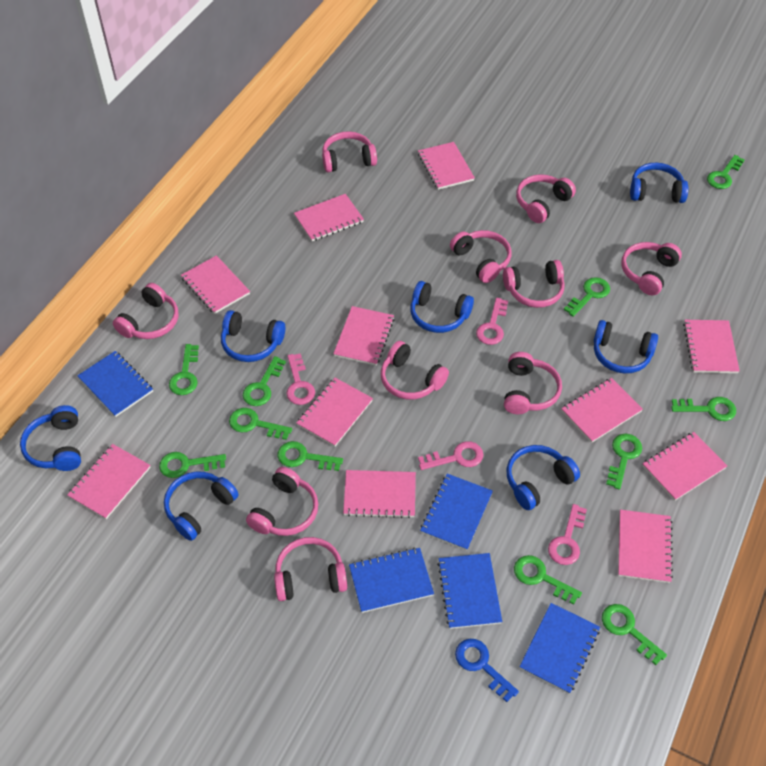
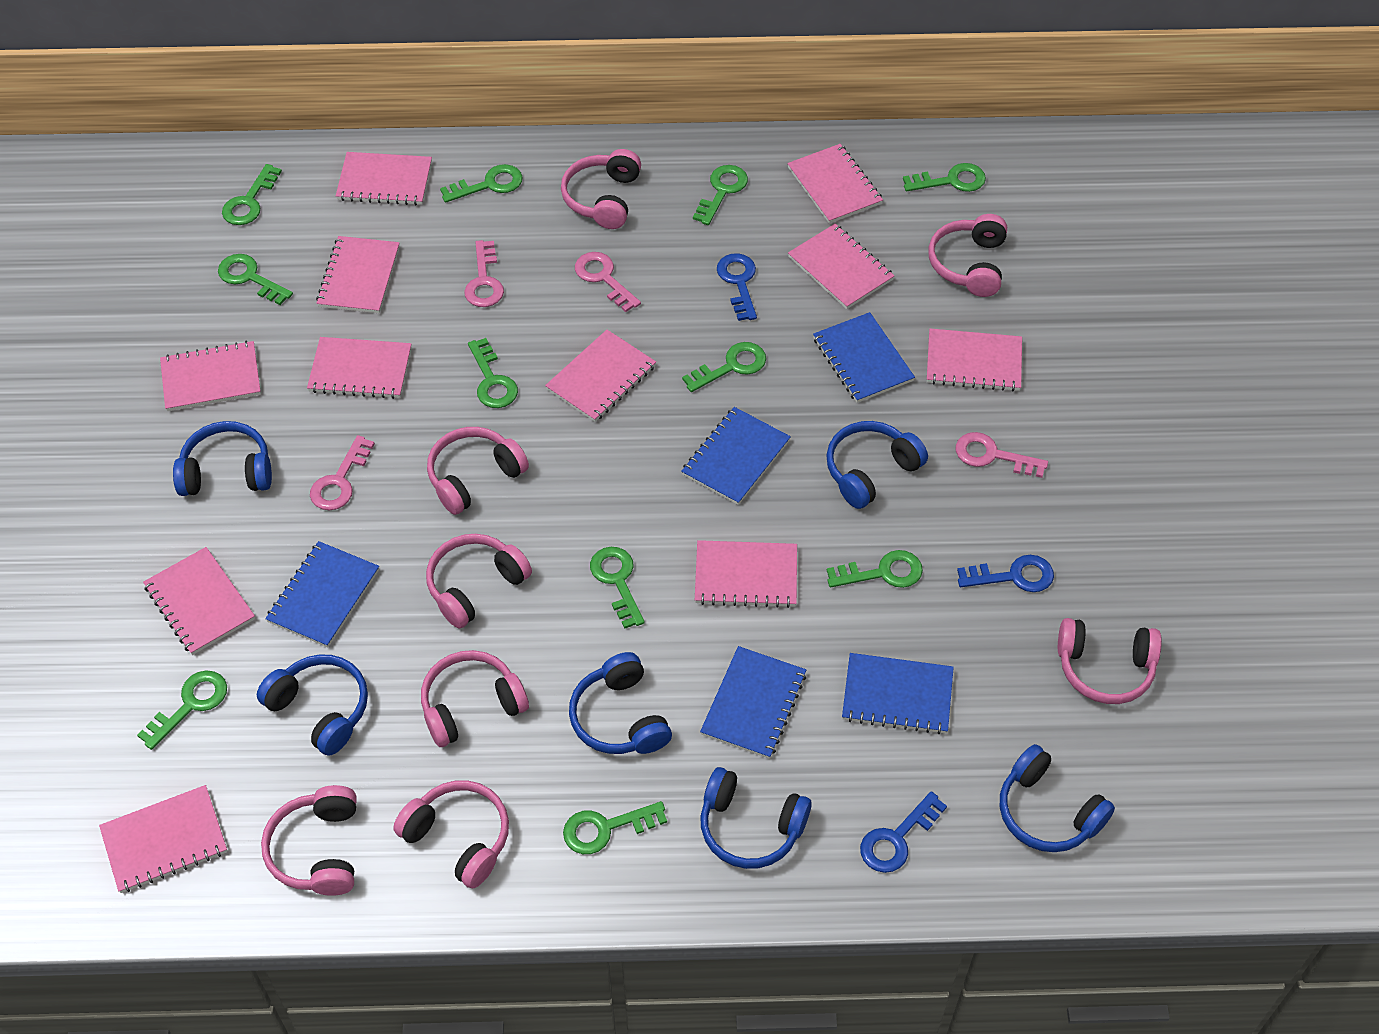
blue headphones: 7 -> 6
blue key: 1 -> 3
pink headphones: 10 -> 8

